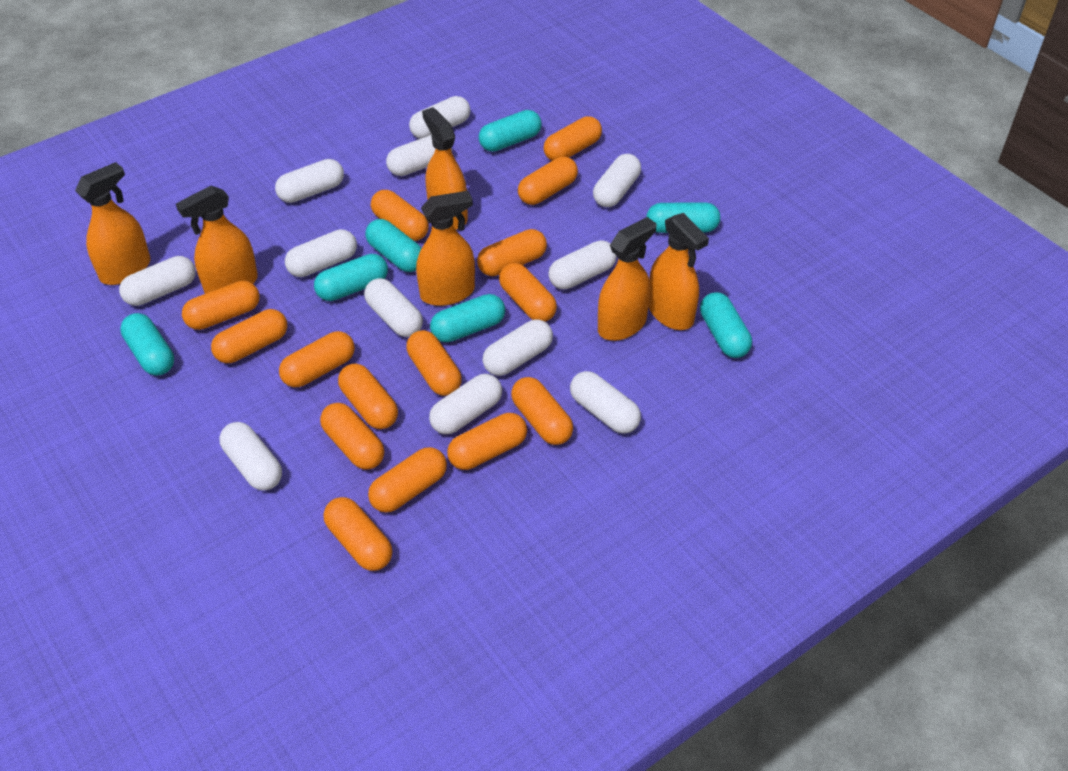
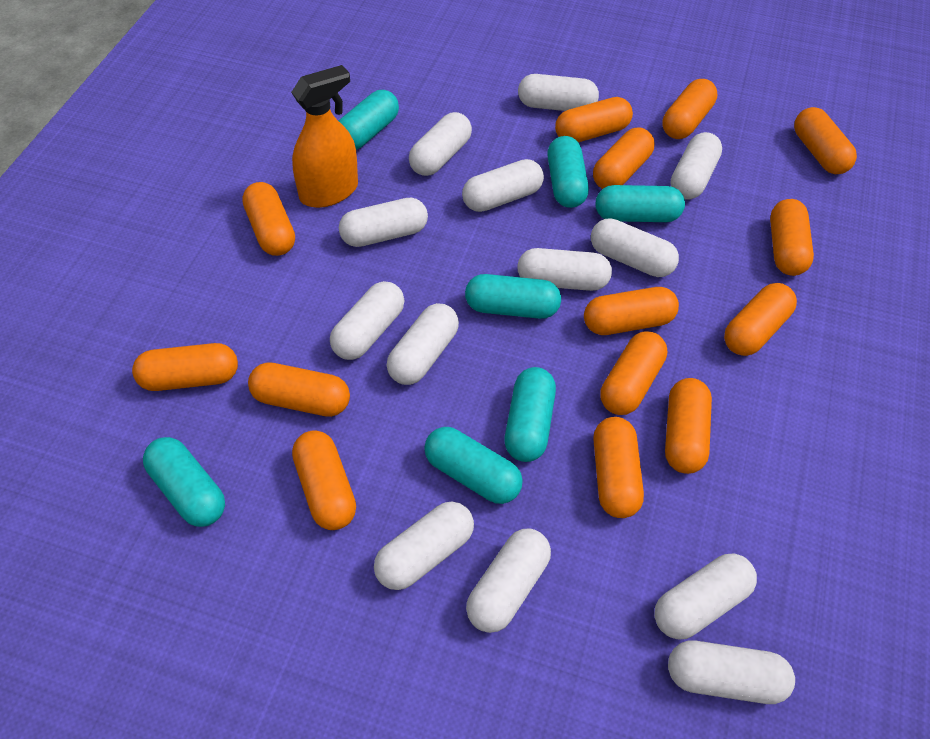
orange capsule: 15 -> 14
orange spray bottle: 6 -> 1
white capsule: 12 -> 13

